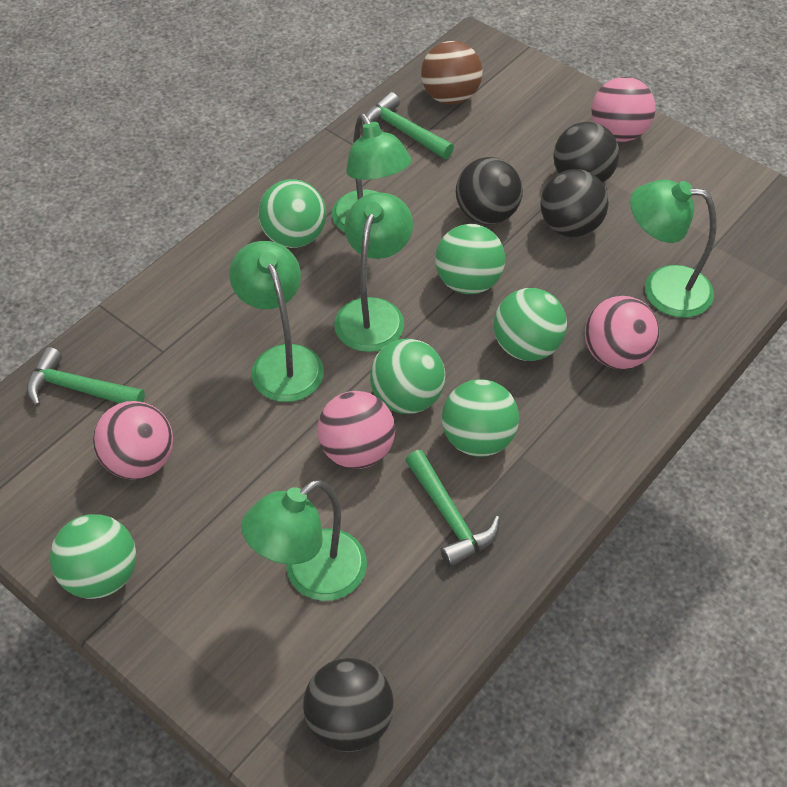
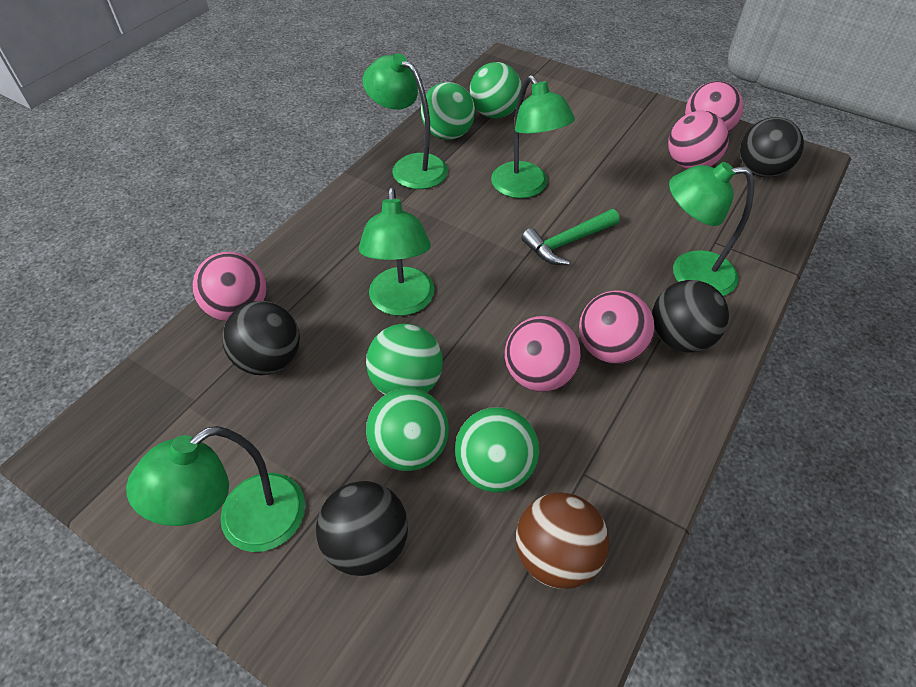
green ball: 6 -> 5
green hammer: 3 -> 1
pink ball: 4 -> 5

